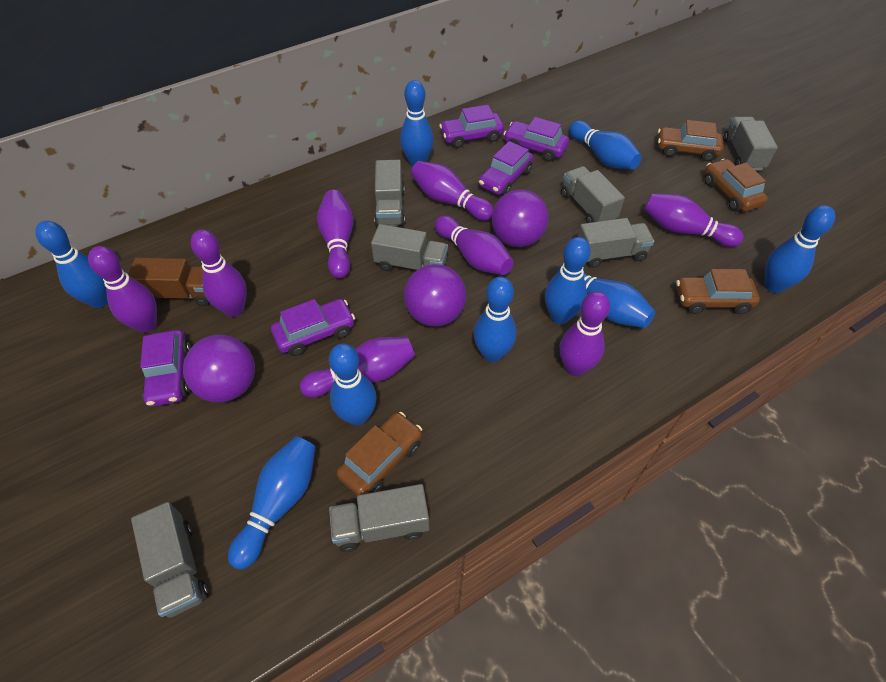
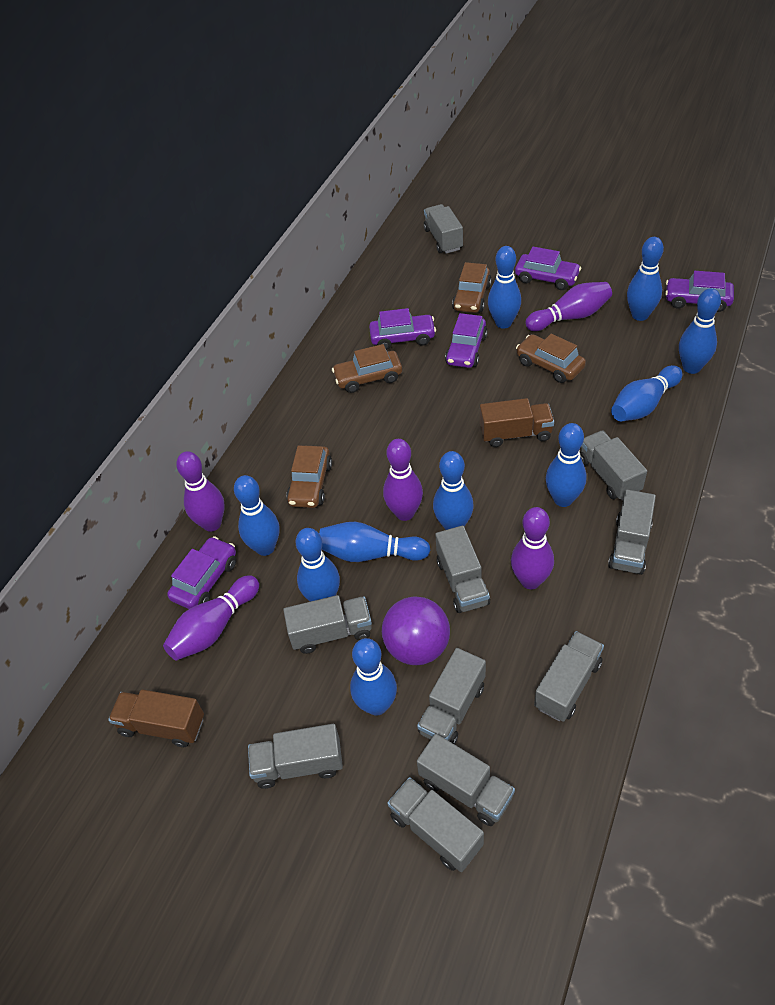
blue bowling pin: 9 -> 10
brown truck: 1 -> 2
grey truck: 7 -> 10
purple ball: 3 -> 1
purple bowling pin: 8 -> 5

